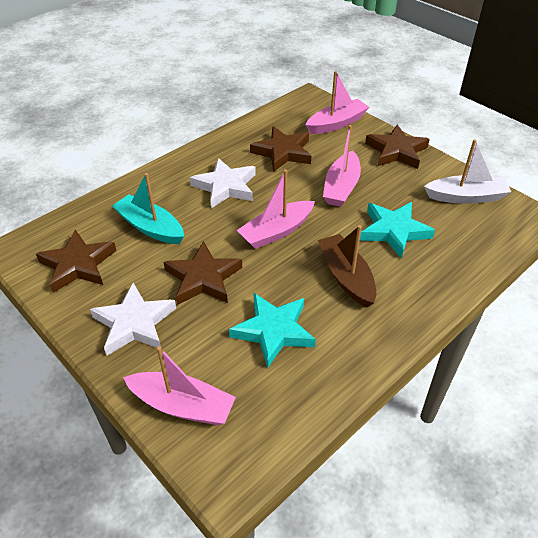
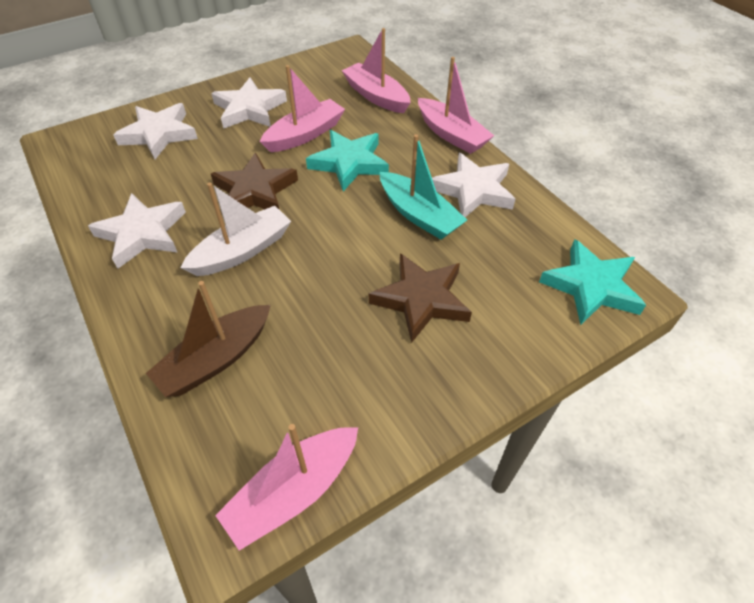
brown star: 4 -> 2
white star: 2 -> 4

